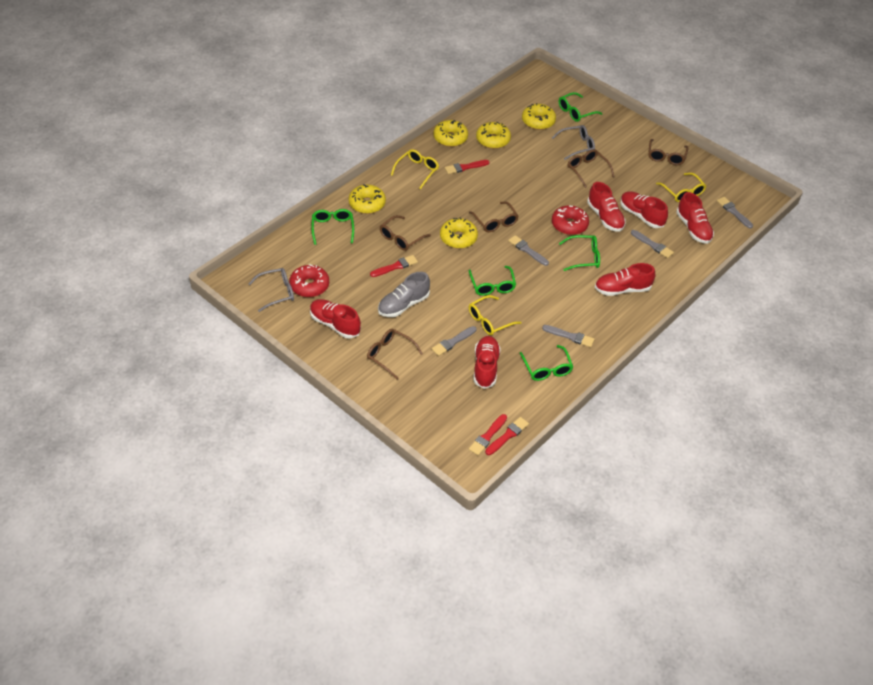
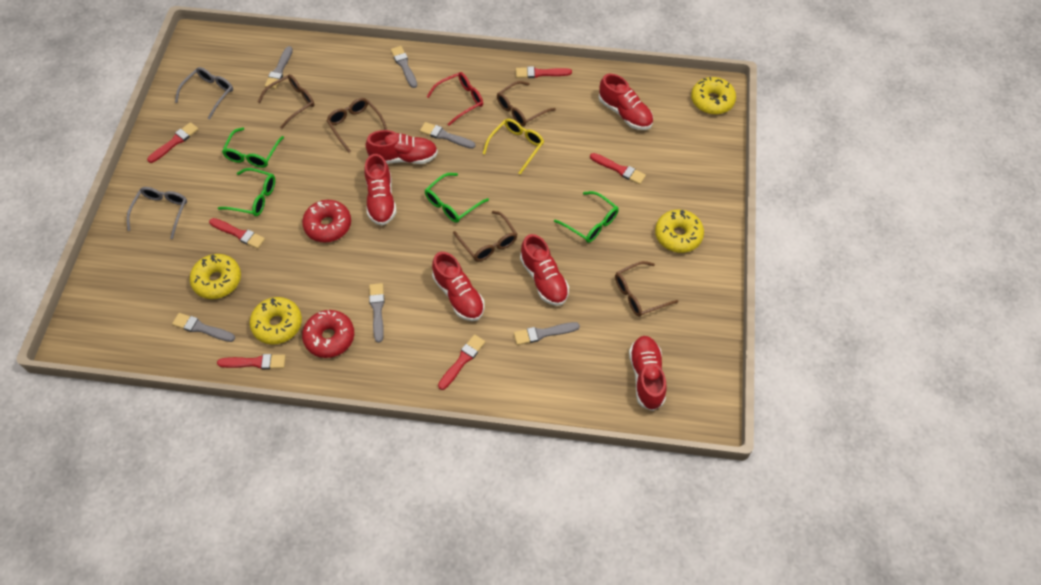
green glasses: 5 -> 4
grey brush: 5 -> 6
grey shoe: 1 -> 0
red brush: 4 -> 6
red glasses: 0 -> 1
yellow donut: 5 -> 4
yellow glasses: 3 -> 1

